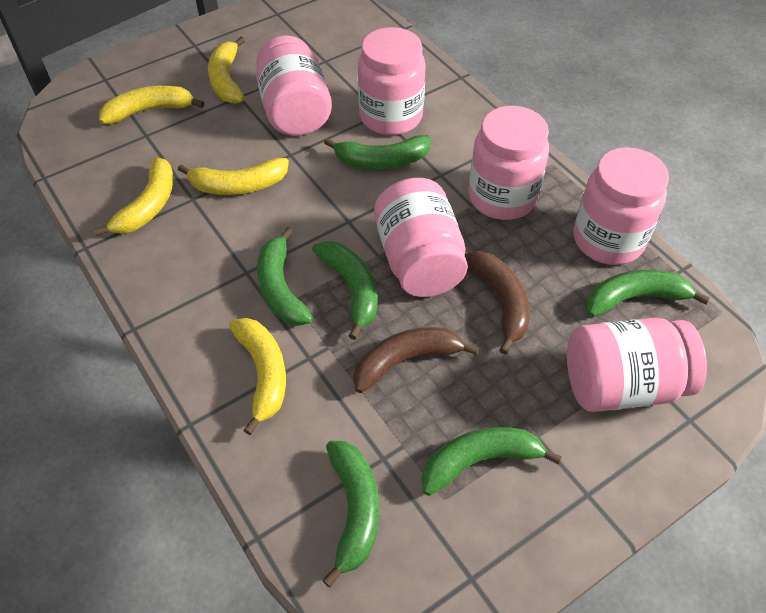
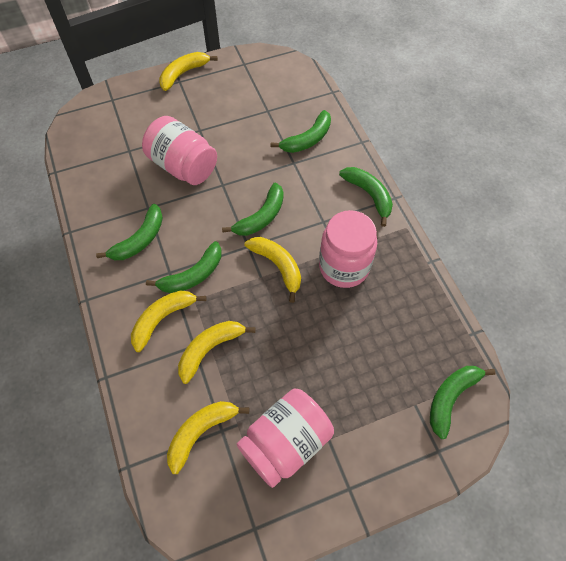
brown banana: 2 -> 0
pink jar: 6 -> 3

